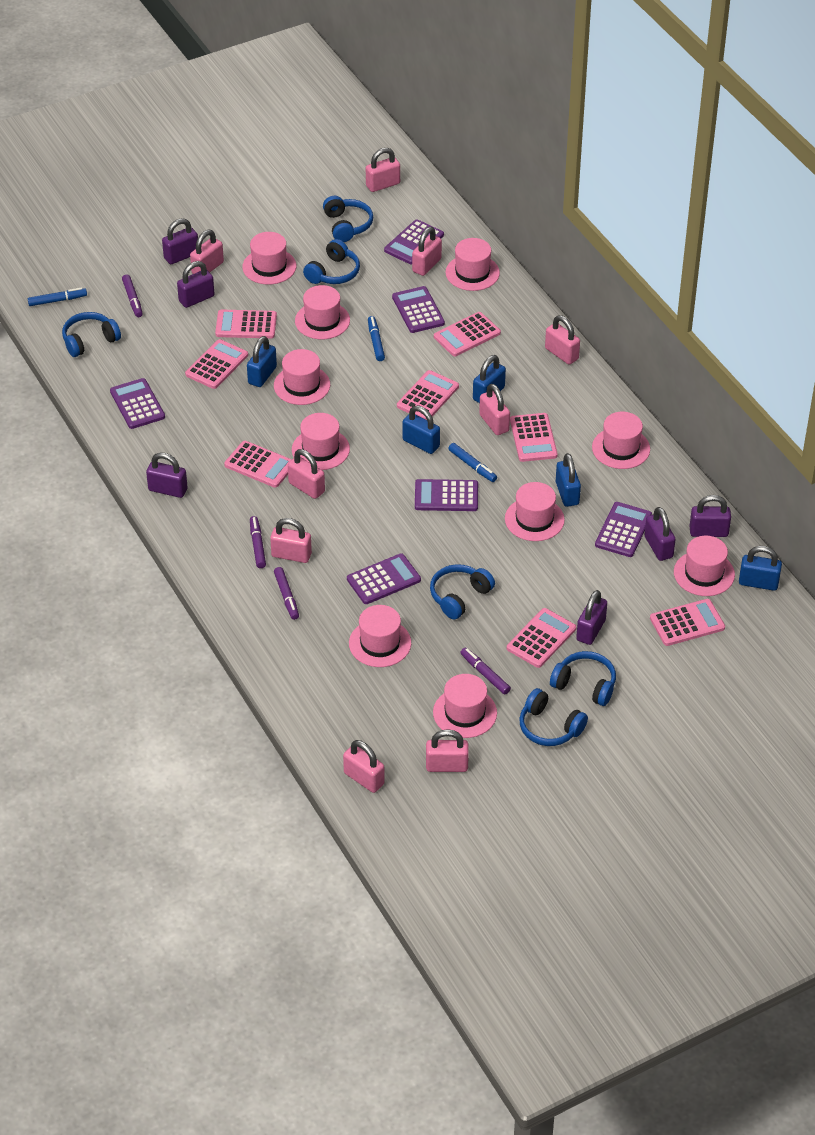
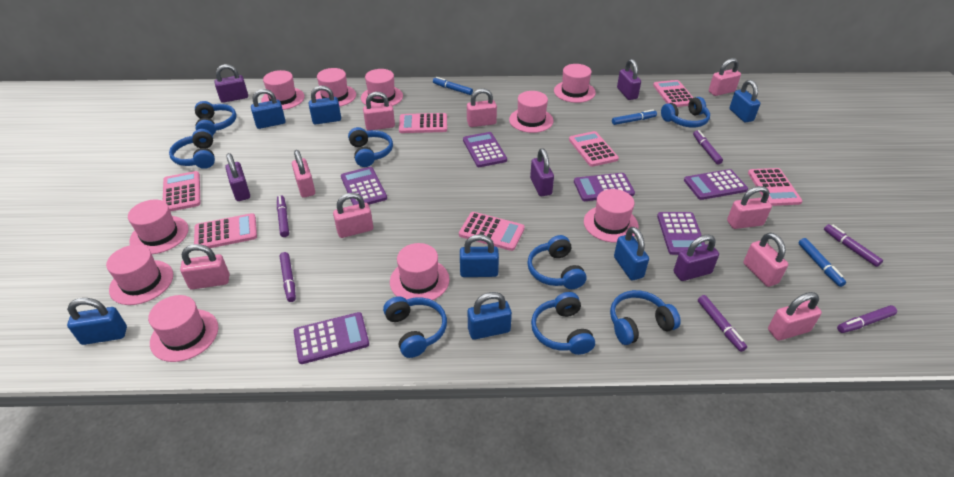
blue headphones: 6 -> 8
blue padlock: 5 -> 7
pink calculator: 8 -> 7
purple marker: 4 -> 6
purple padlock: 6 -> 5

